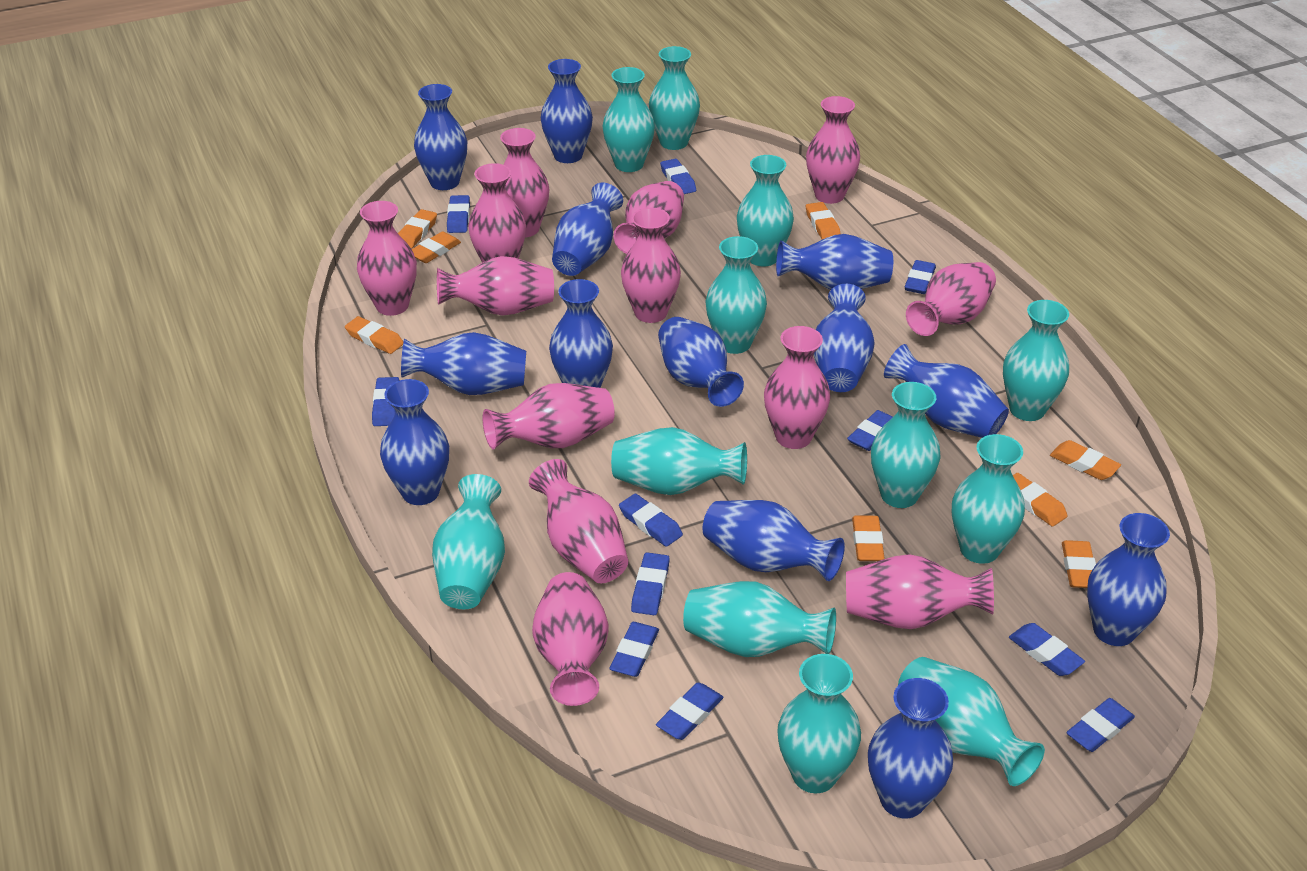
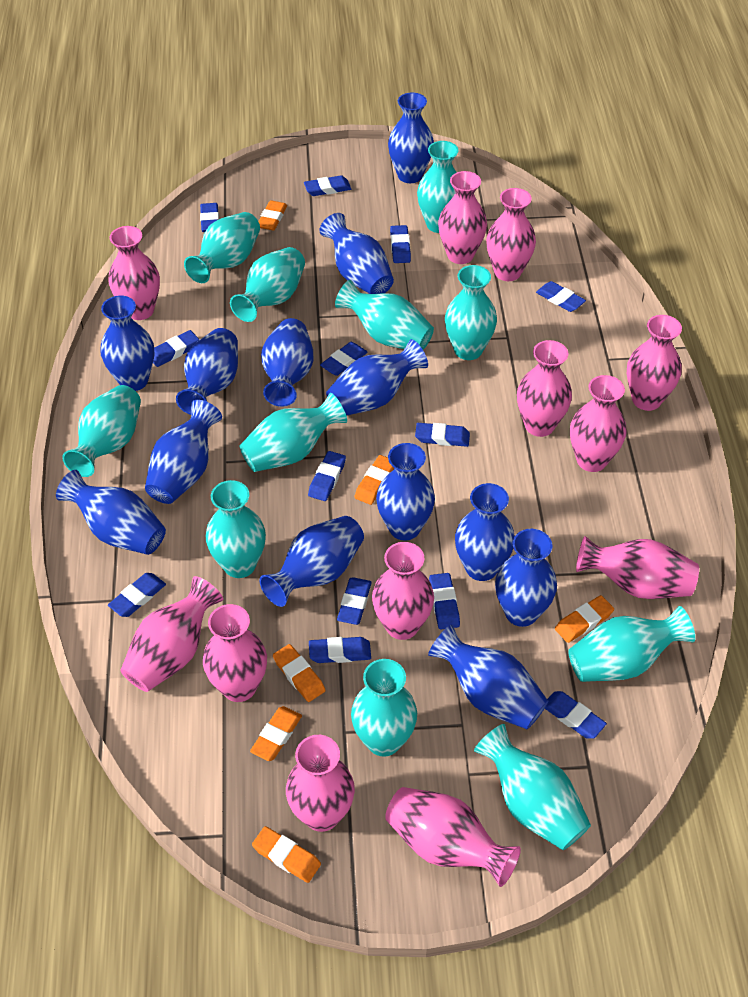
blue eraser: 11 -> 13
orange eraser: 8 -> 6
pink vase: 13 -> 12
turquoise vase: 12 -> 11

